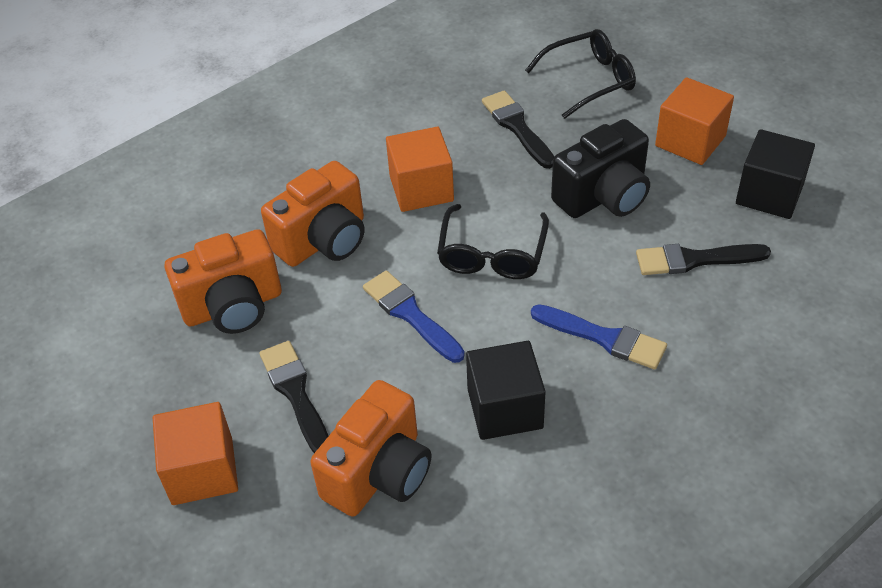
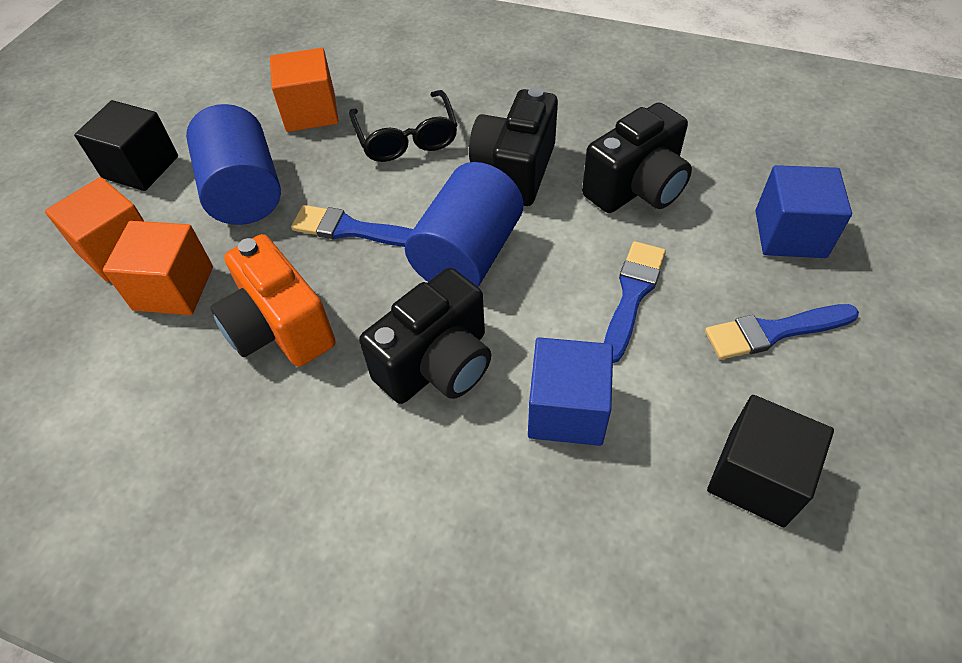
black brush: 3 -> 0
black camera: 1 -> 3
black glasses: 2 -> 1
blue brush: 2 -> 3
blue cube: 0 -> 2
blue cylinder: 0 -> 2
orange camera: 3 -> 1

